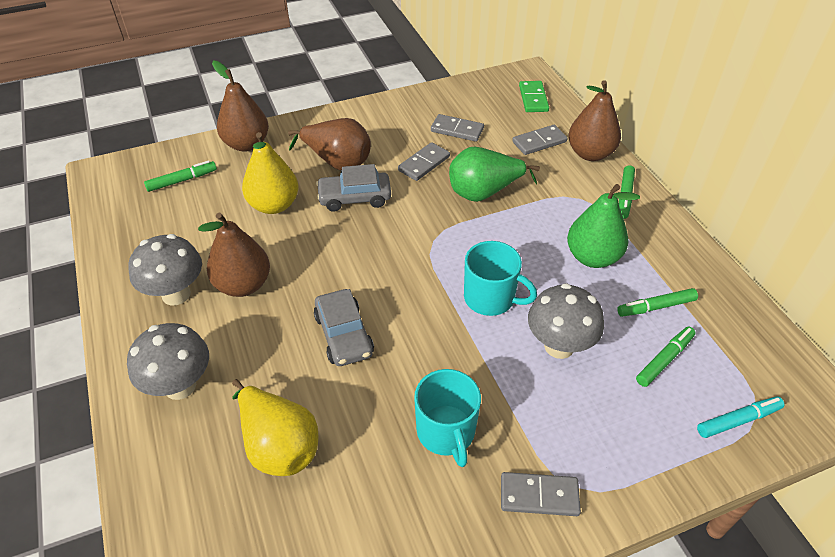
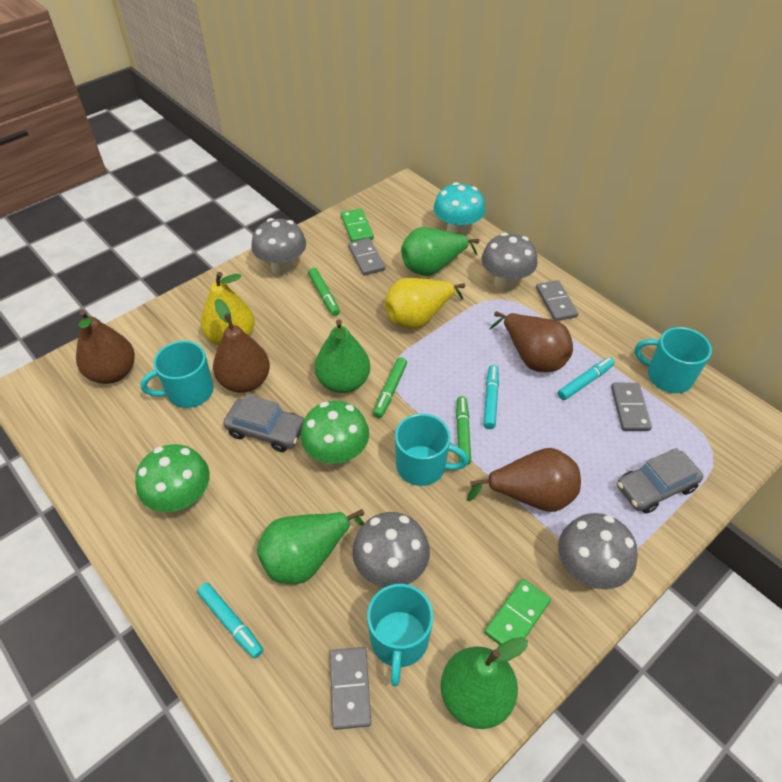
green domino: 1 -> 2
green marker: 4 -> 3
green mushroom: 0 -> 2
green pear: 2 -> 4
grey mushroom: 3 -> 4
turquoise marker: 1 -> 3
turquoise mug: 2 -> 4
turquoise mushroom: 0 -> 1

